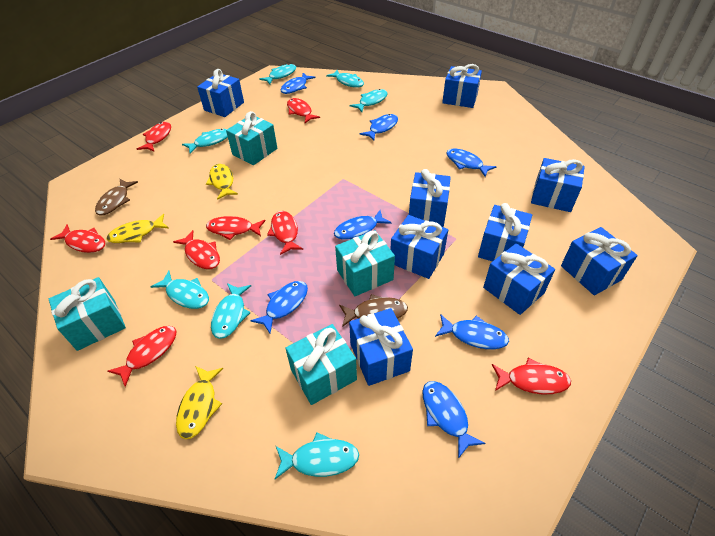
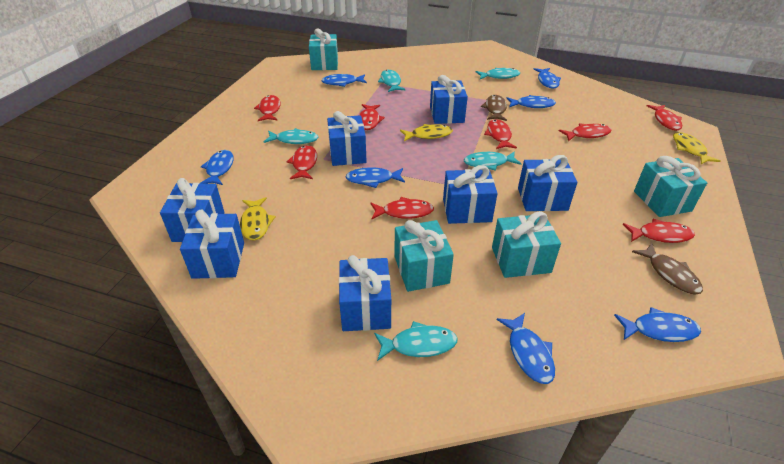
blue gift: 9 -> 7
turquoise fish: 7 -> 5

